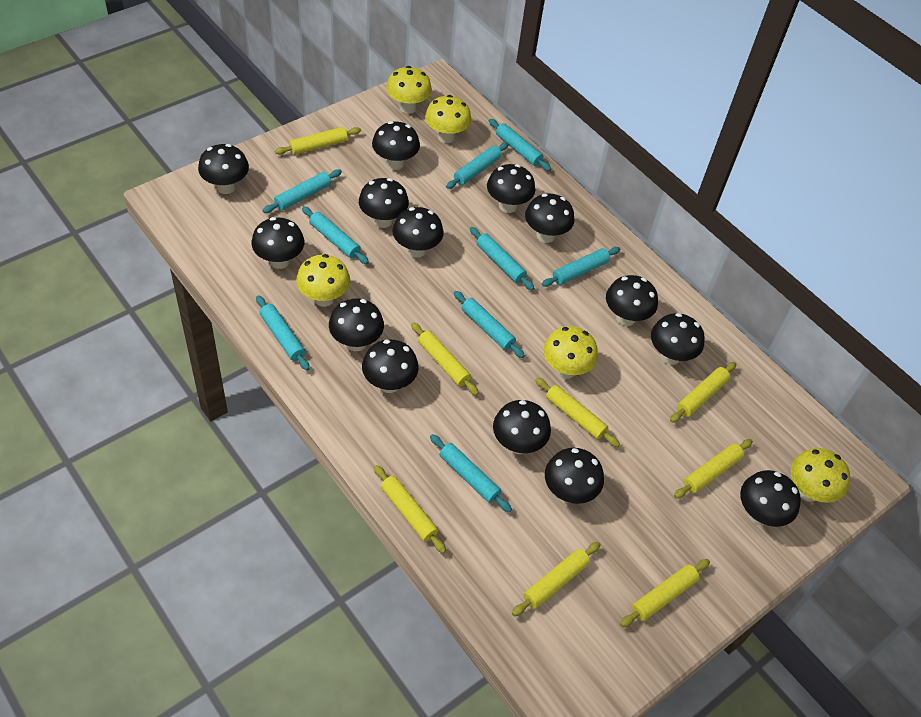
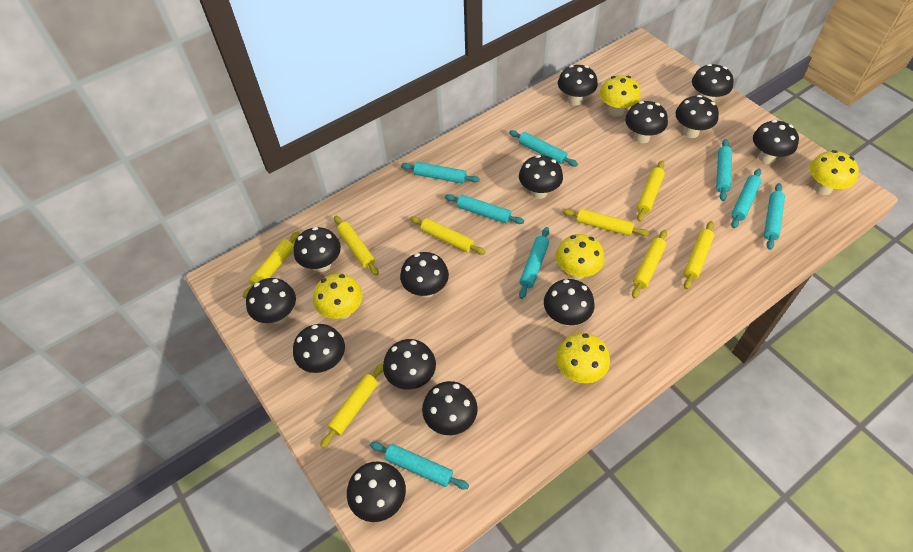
turquoise rolling pin: 9 -> 8

